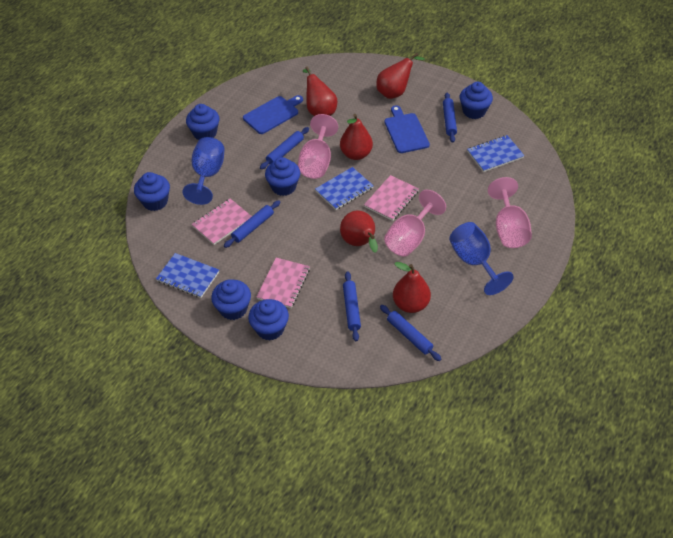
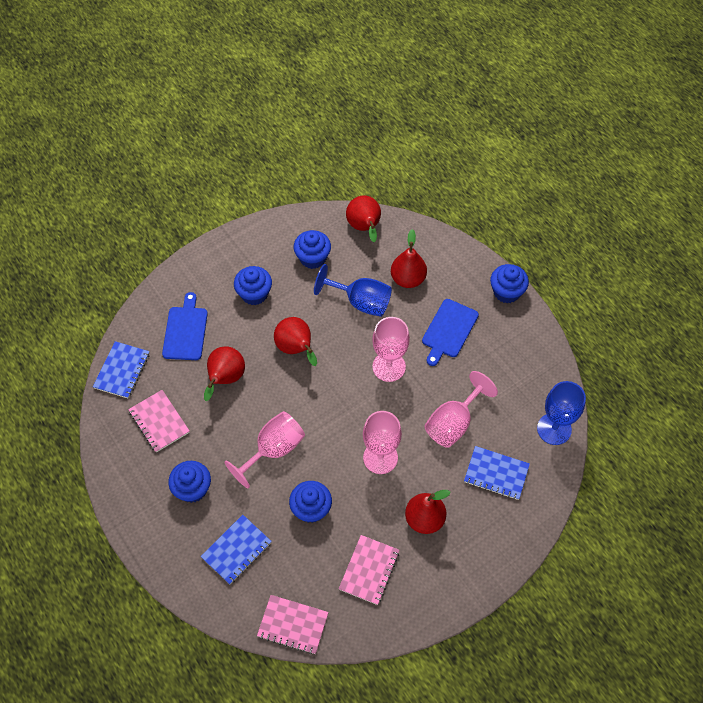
blue cupcake: 6 -> 5
blue rolling pin: 5 -> 0
pink goblet: 3 -> 4

